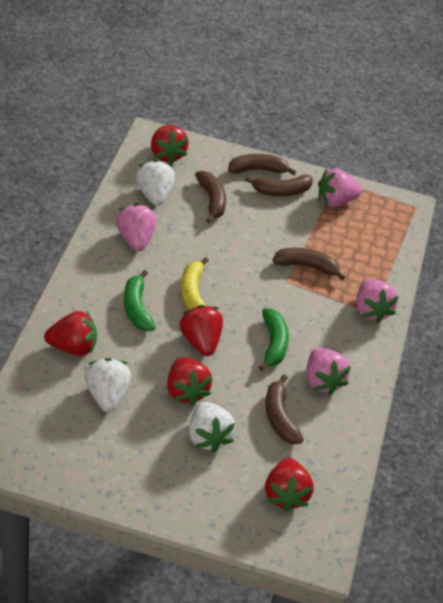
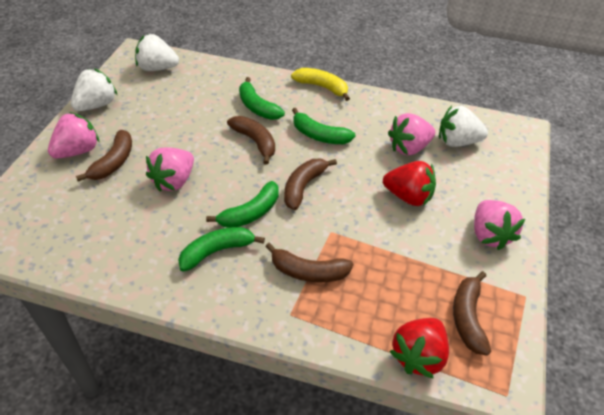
green banana: 2 -> 4
red strawberry: 5 -> 2

